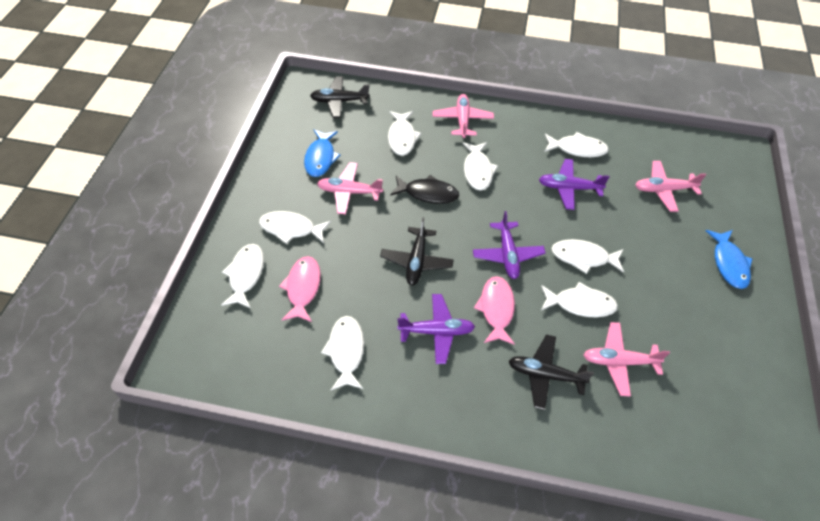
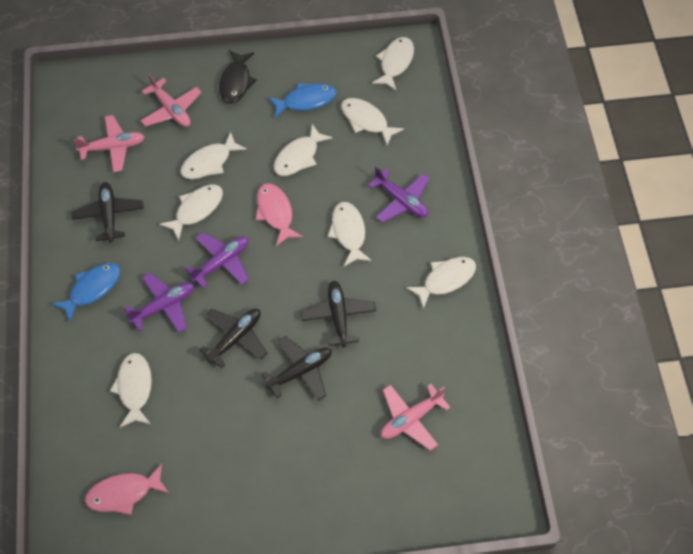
black plane: 3 -> 4
pink plane: 4 -> 3

